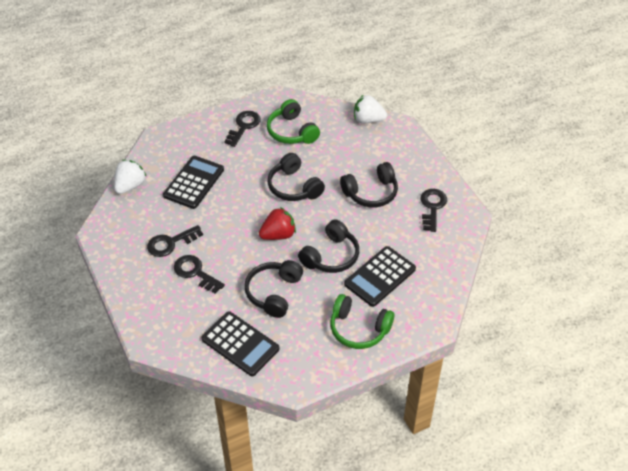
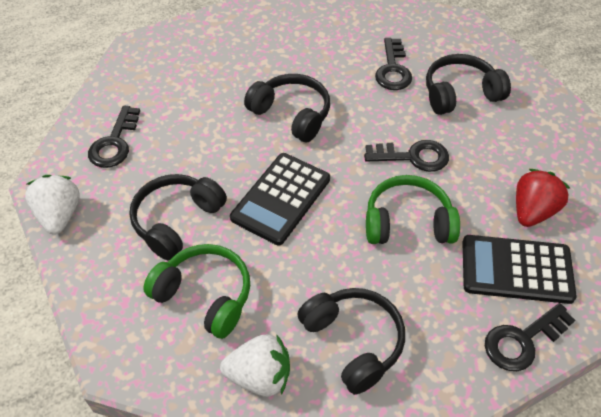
black calculator: 3 -> 2

